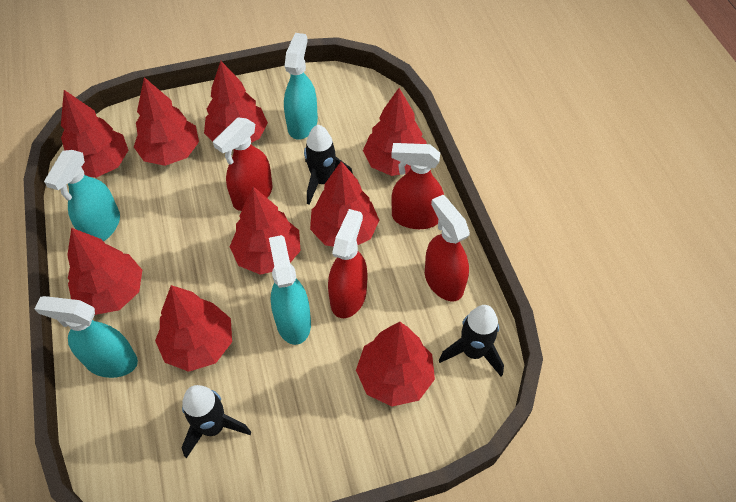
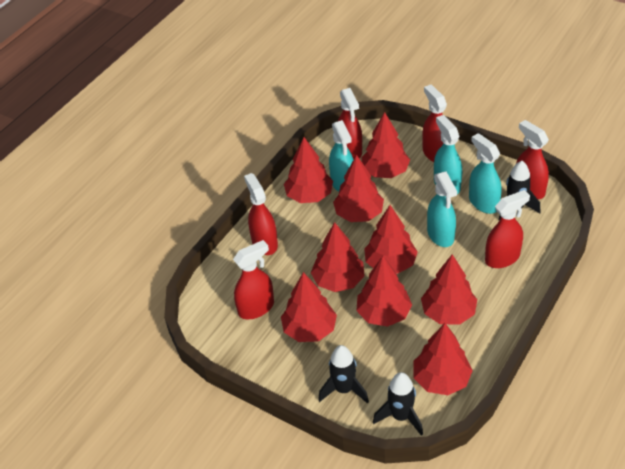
red spray bottle: 4 -> 6

